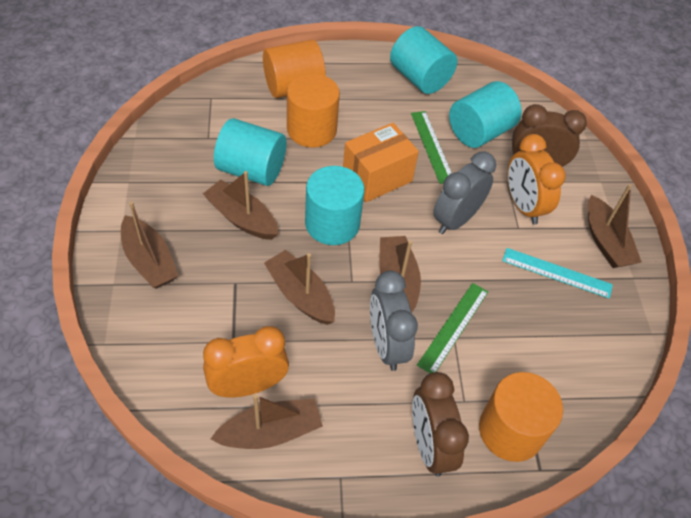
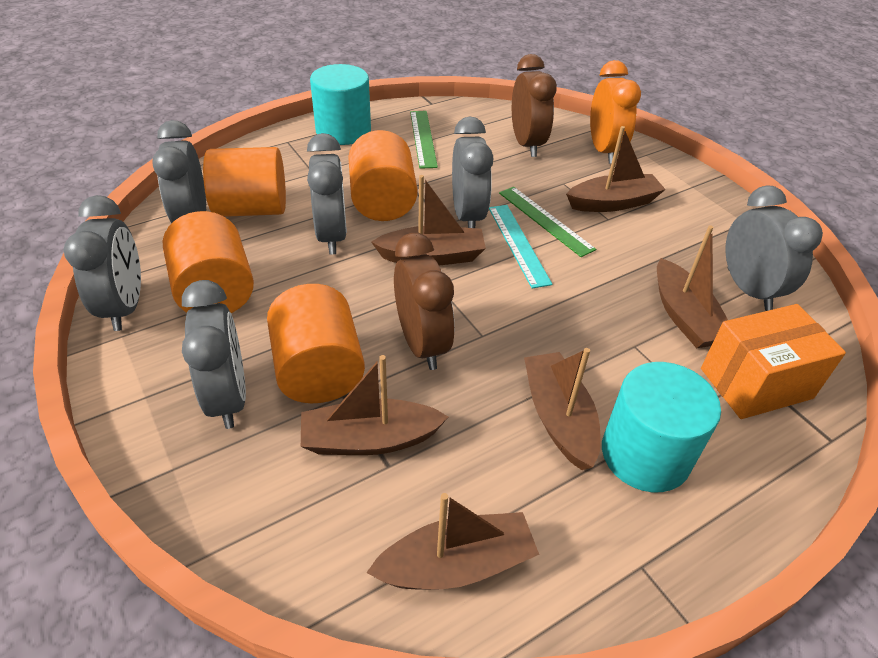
grey clock: 2 -> 6
orange clock: 2 -> 1
orange cylinder: 3 -> 4
turquoise cylinder: 4 -> 2

